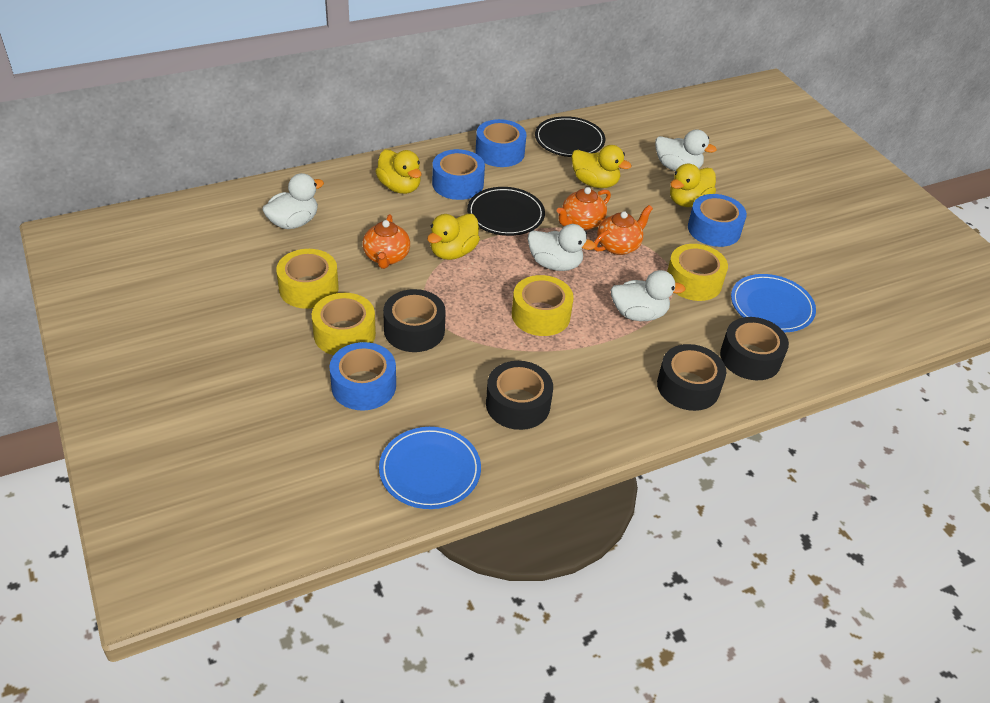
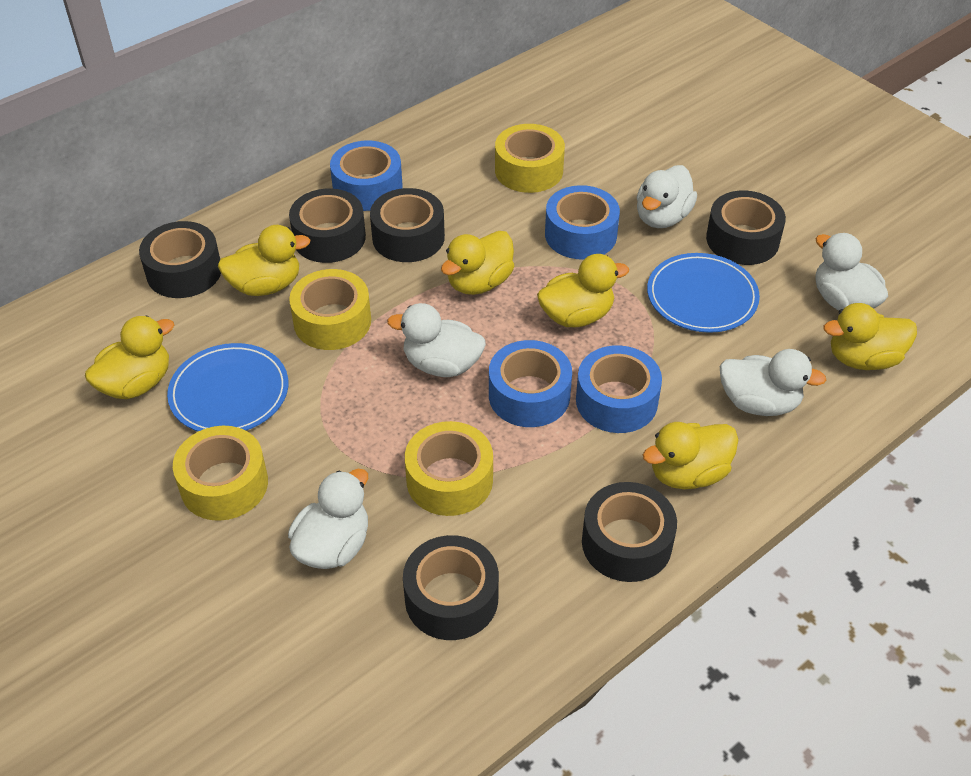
black plate: 2 -> 0
black tape: 4 -> 6
orange teapot: 3 -> 0
white duck: 4 -> 5
yellow duck: 4 -> 6

